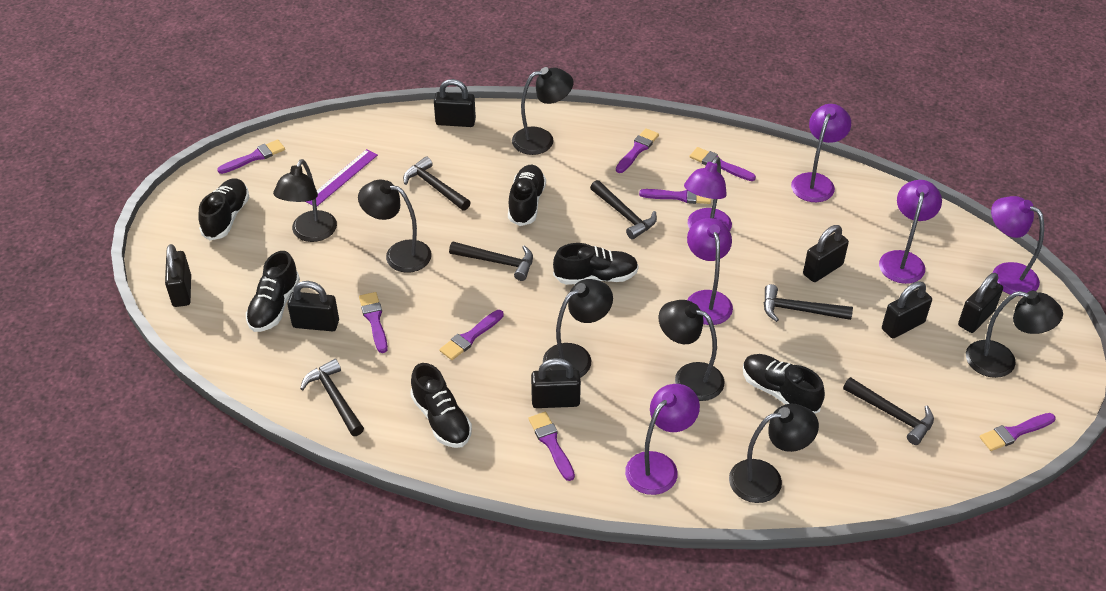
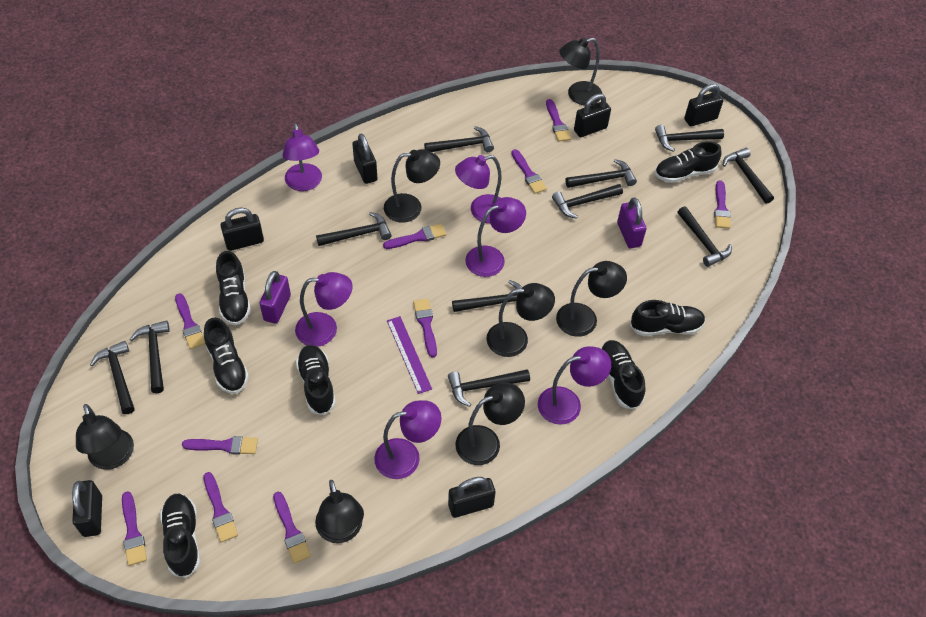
black hammer: 6 -> 11
black padlock: 7 -> 6
black shoe: 6 -> 7
purple brush: 8 -> 10
purple padlock: 0 -> 2

